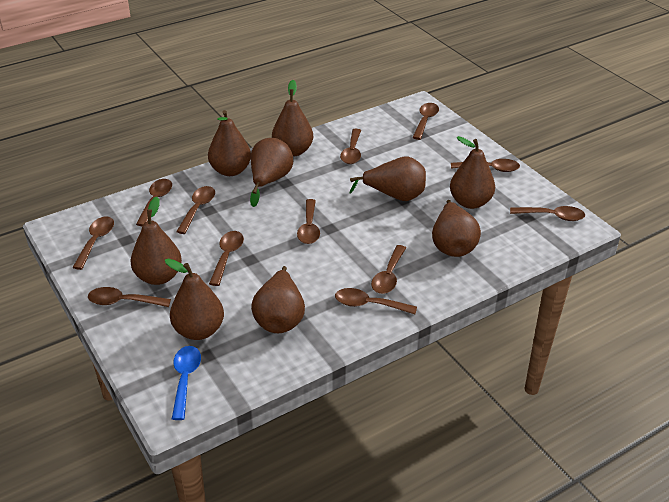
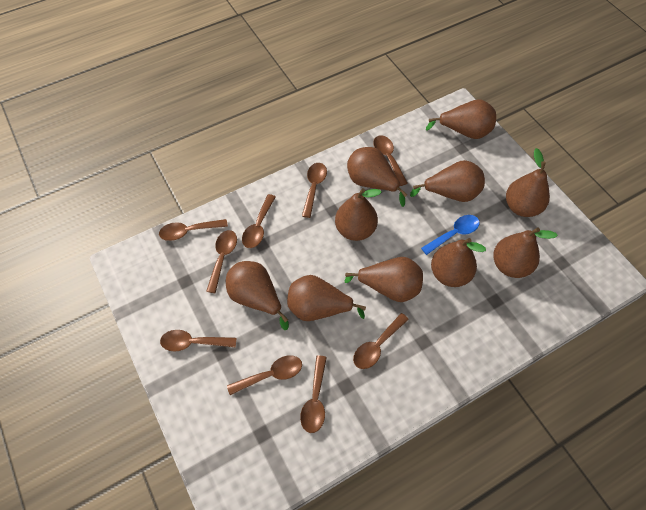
brown pear: 9 -> 10
brown spoon: 12 -> 9

